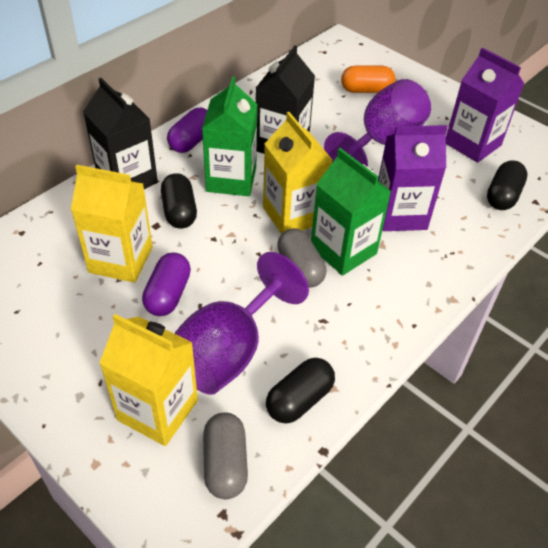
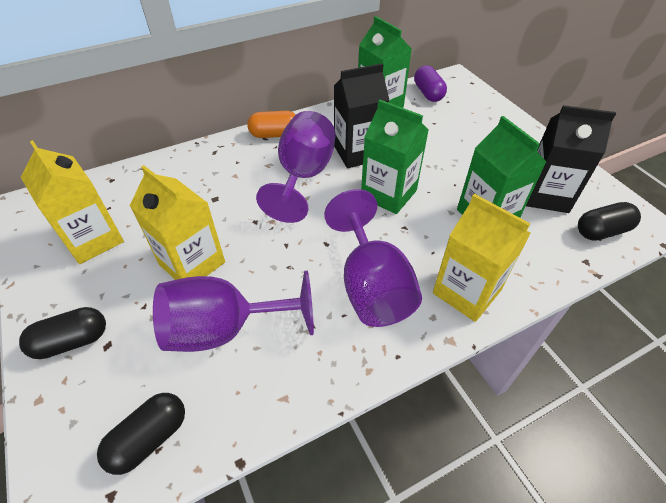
green carton: 2 -> 3
grey capsule: 2 -> 0
purple capsule: 2 -> 1
purple carton: 2 -> 0
purple goblet: 2 -> 3

